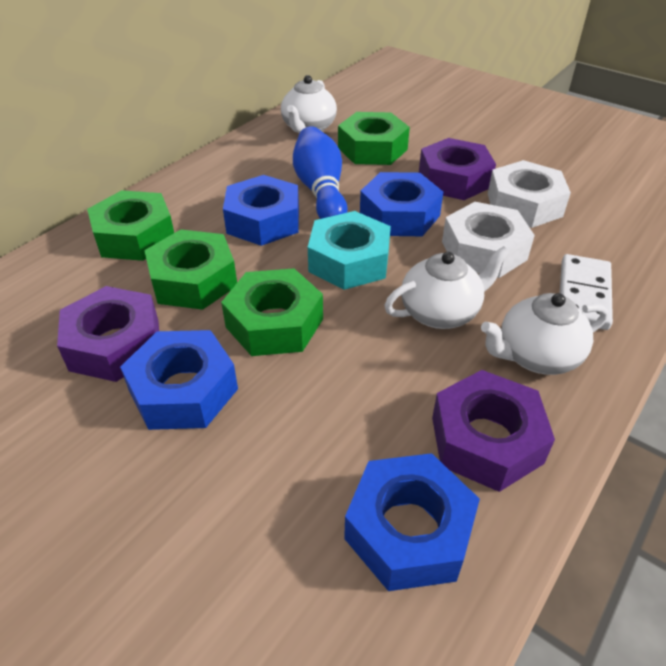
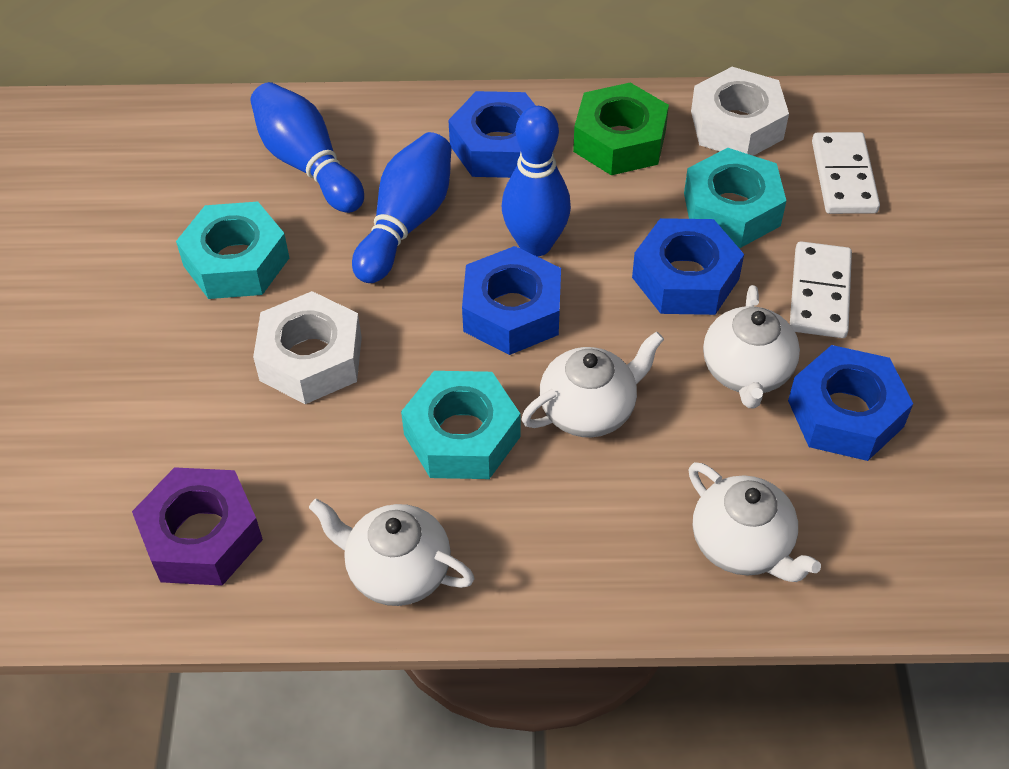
blue bowling pin: 1 -> 3
green nut: 4 -> 1
purple nut: 3 -> 1
turquoise nut: 1 -> 3
white domino: 1 -> 2
white teapot: 3 -> 4

